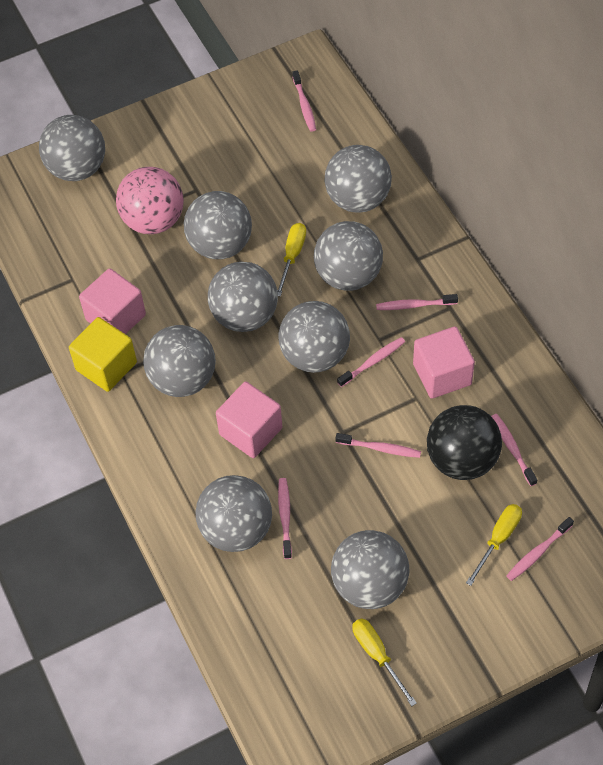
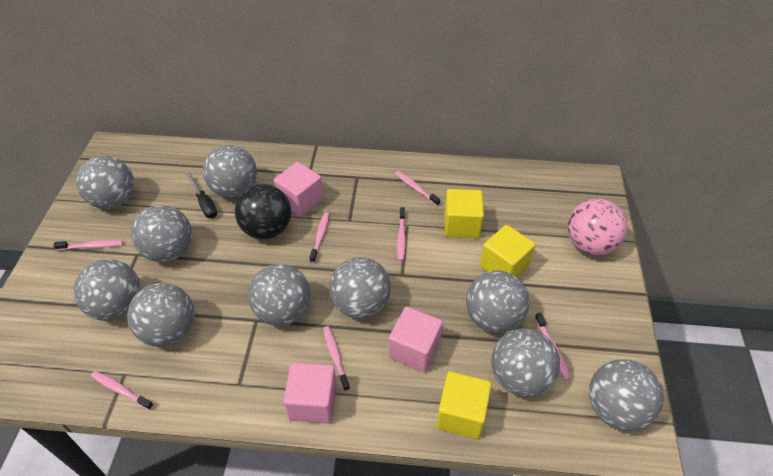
black screwdriver: 0 -> 1
grey ball: 9 -> 10
yellow cube: 1 -> 3
yellow screwdriver: 3 -> 0

